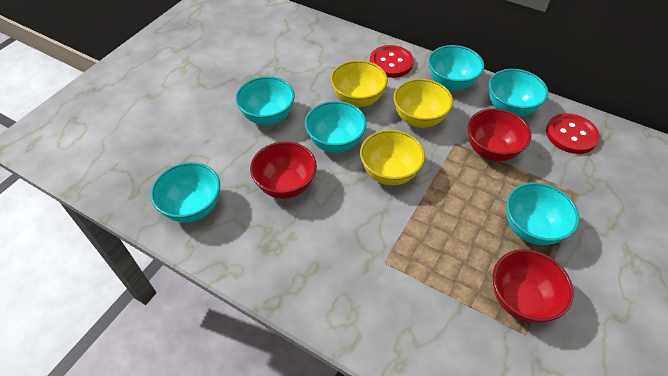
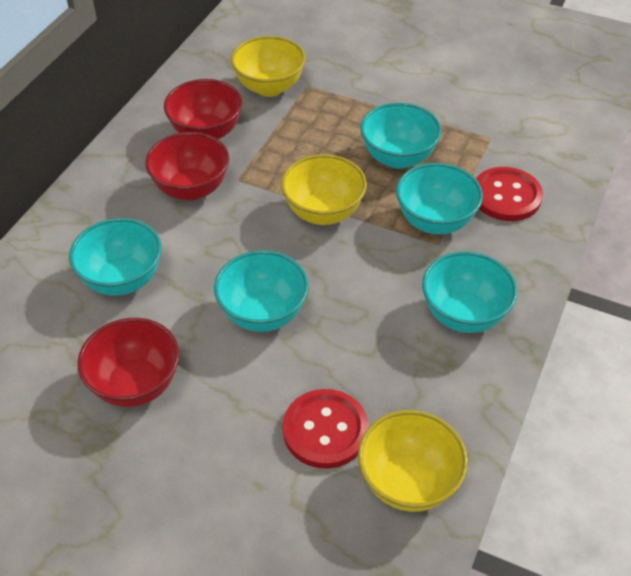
turquoise bowl: 6 -> 5

